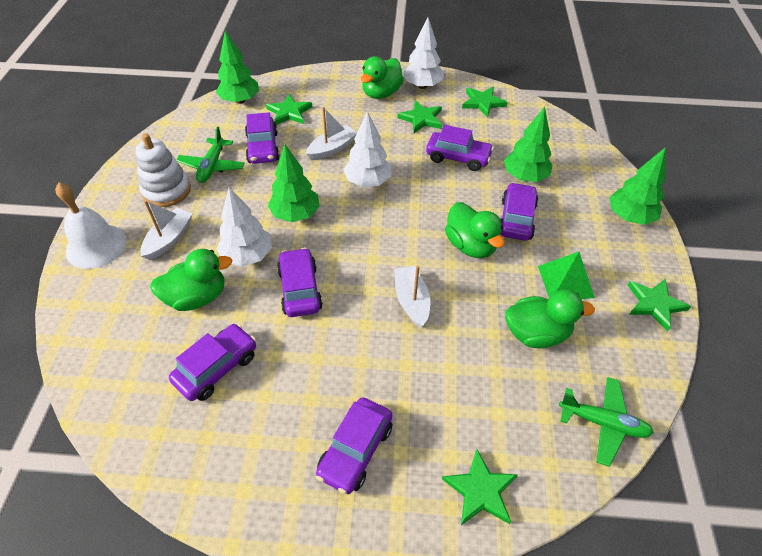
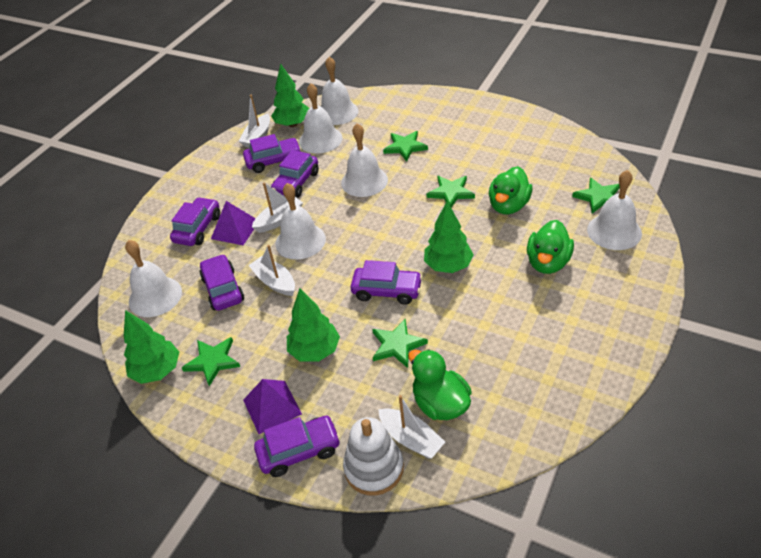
green duck: 4 -> 3
green plane: 2 -> 0
green pyramid: 1 -> 0
purple pyramid: 0 -> 2
white bell: 1 -> 6
white boat: 3 -> 4
white tree: 3 -> 0

